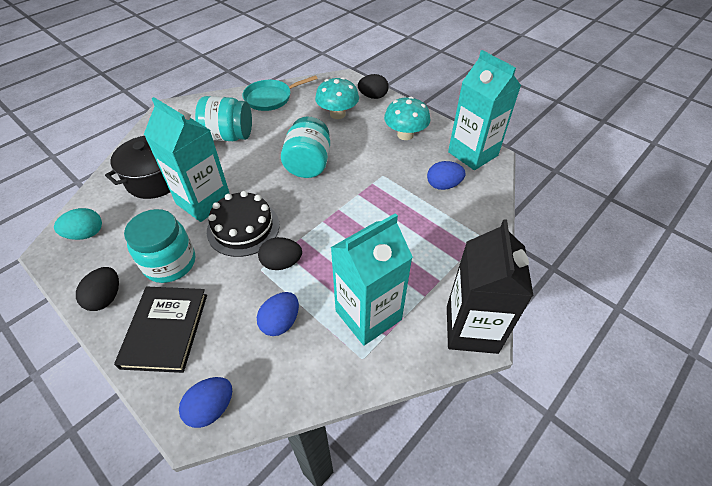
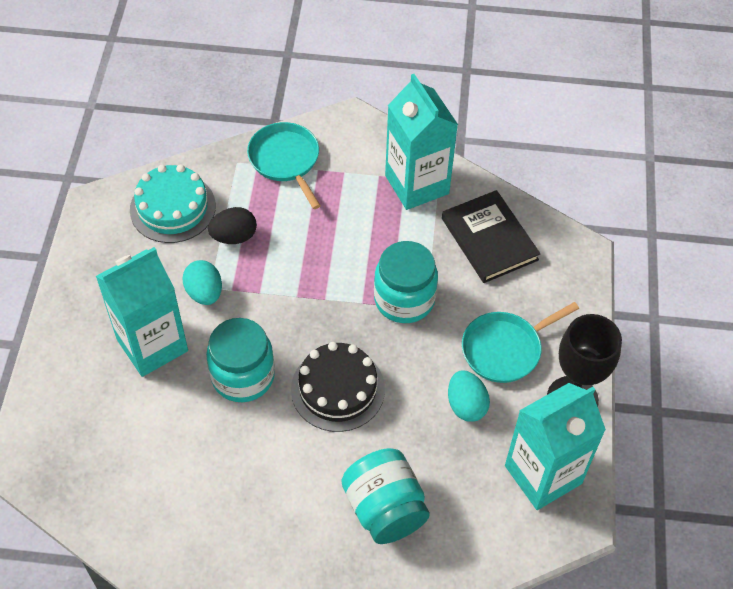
black carton: 1 -> 0
black egg: 3 -> 1
black goblet: 0 -> 1
black pot: 1 -> 0
blue egg: 3 -> 0
turquoise cake: 0 -> 1
turquoise egg: 1 -> 2
turquoise mushroom: 2 -> 0
turquoise pan: 1 -> 2

